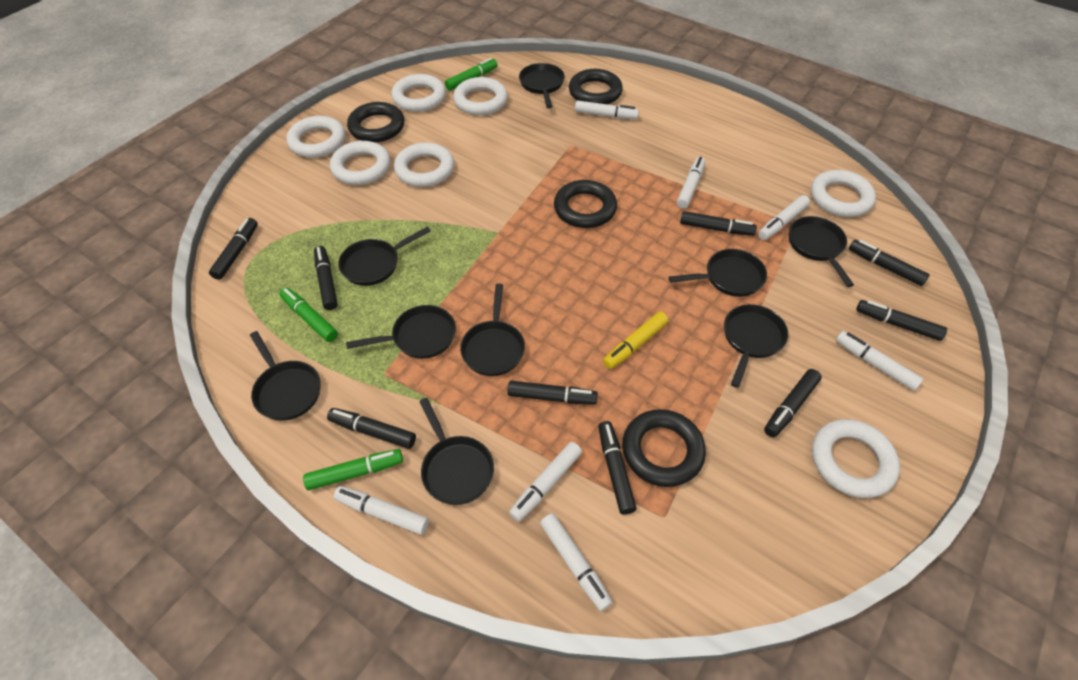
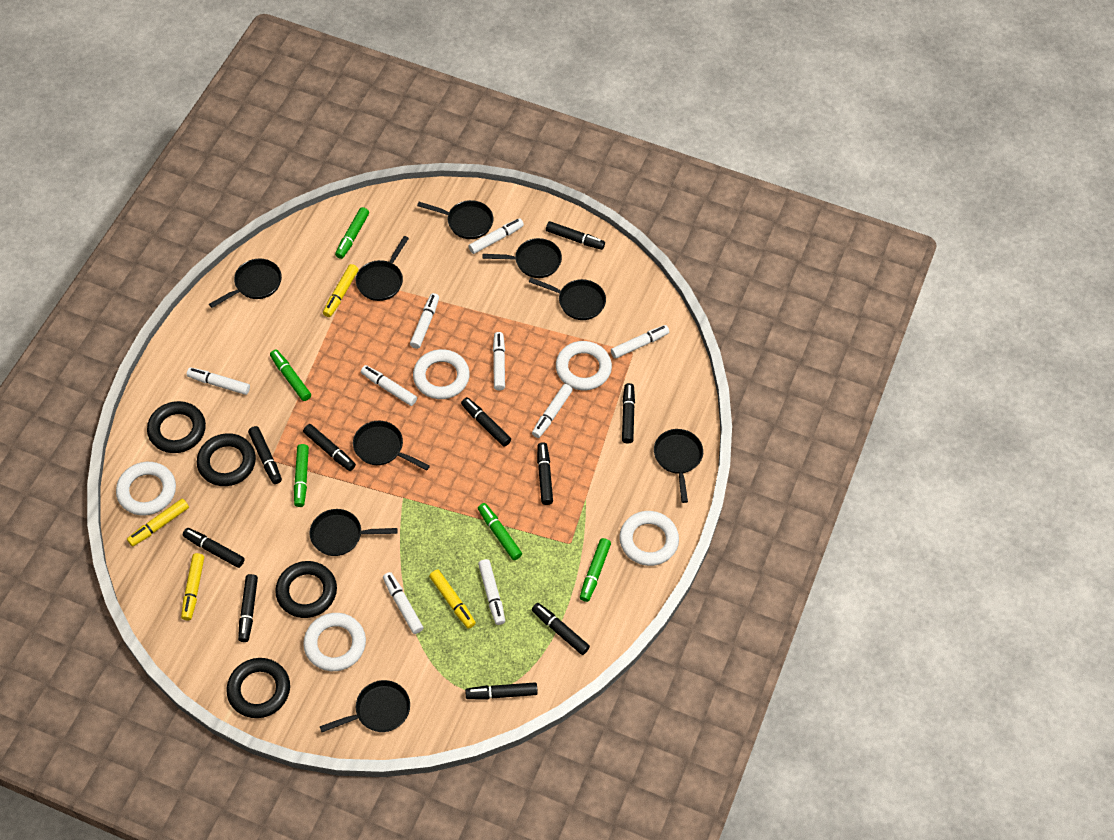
black marker: 9 -> 10
green marker: 3 -> 5
white marker: 7 -> 9
white ring: 7 -> 5
yellow marker: 1 -> 4

